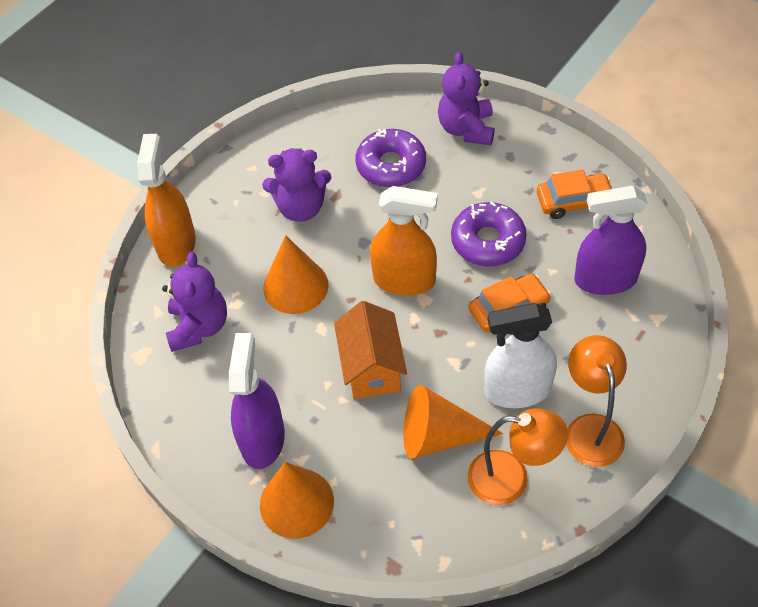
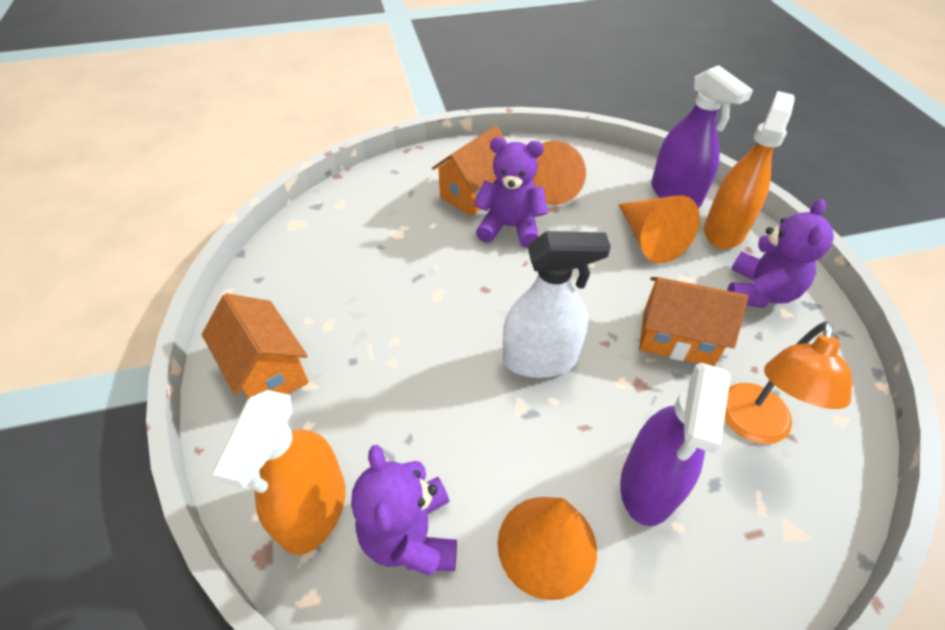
orange car: 2 -> 0
orange house: 1 -> 3
orange lamp: 2 -> 1
purple donut: 2 -> 0

